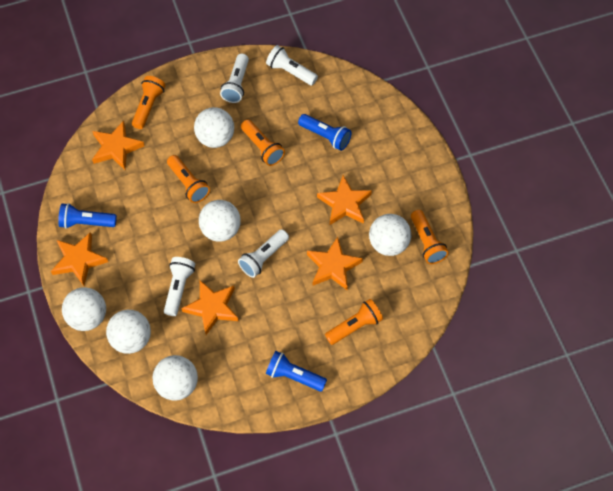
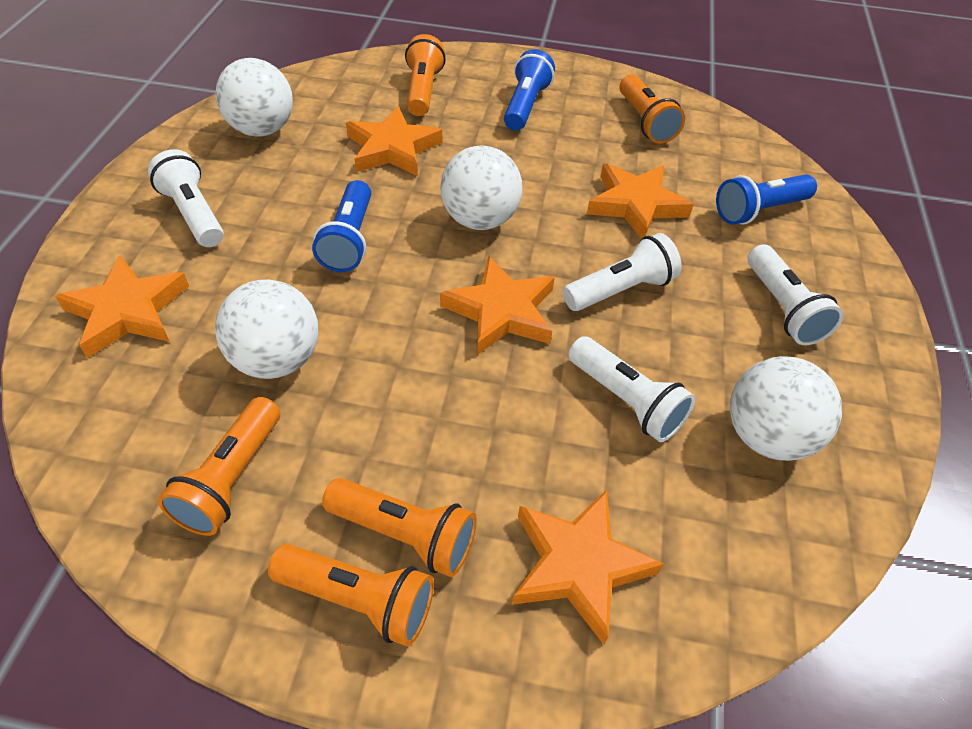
white ball: 6 -> 4

